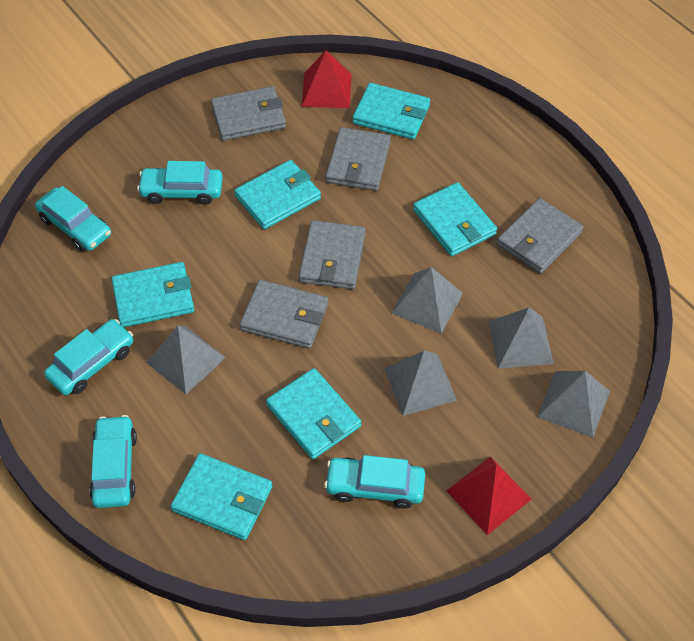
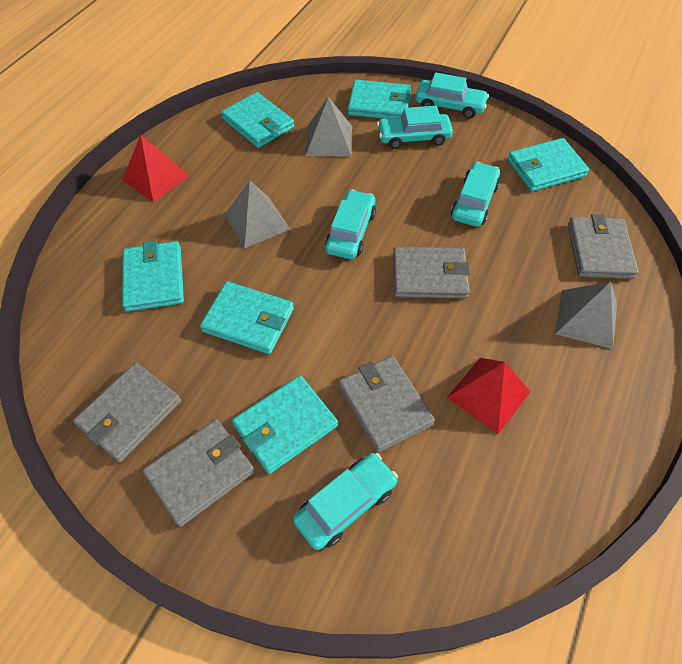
grey pyramid: 5 -> 3

